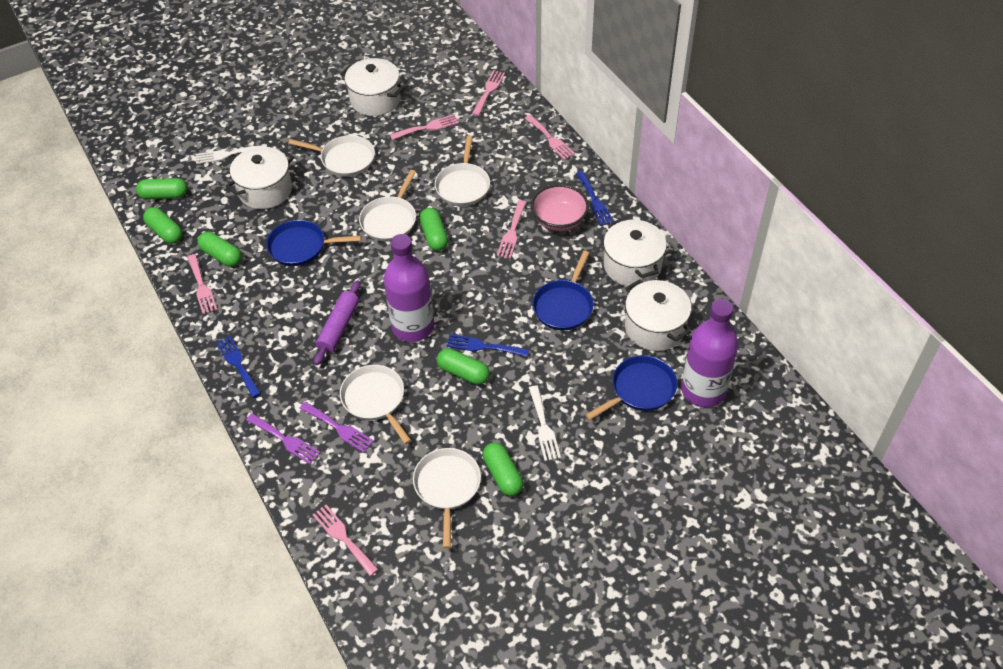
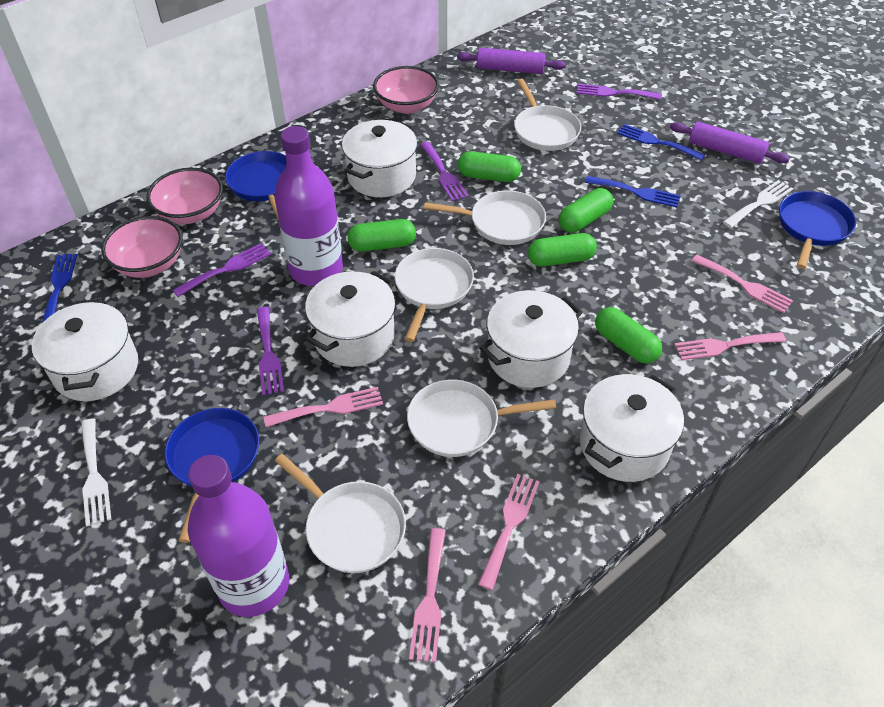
green capsule: 6 -> 5
pink bowl: 1 -> 3
pink fork: 6 -> 5
purple fork: 2 -> 4
purple rolling pin: 1 -> 2
white pot: 4 -> 5

